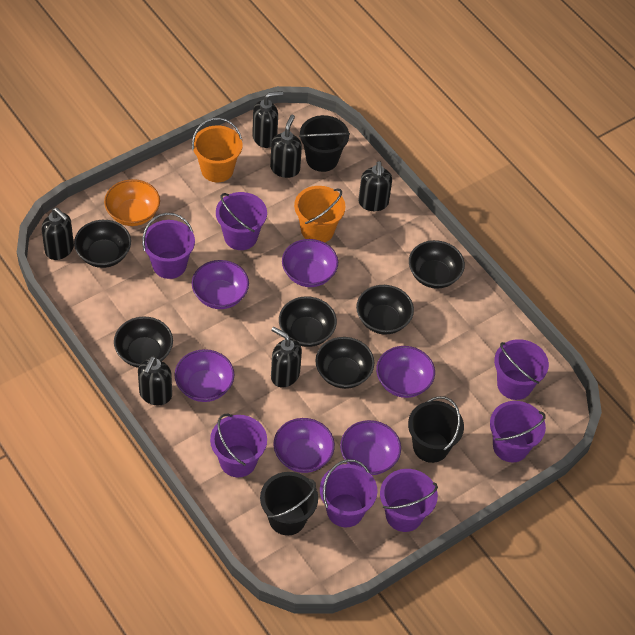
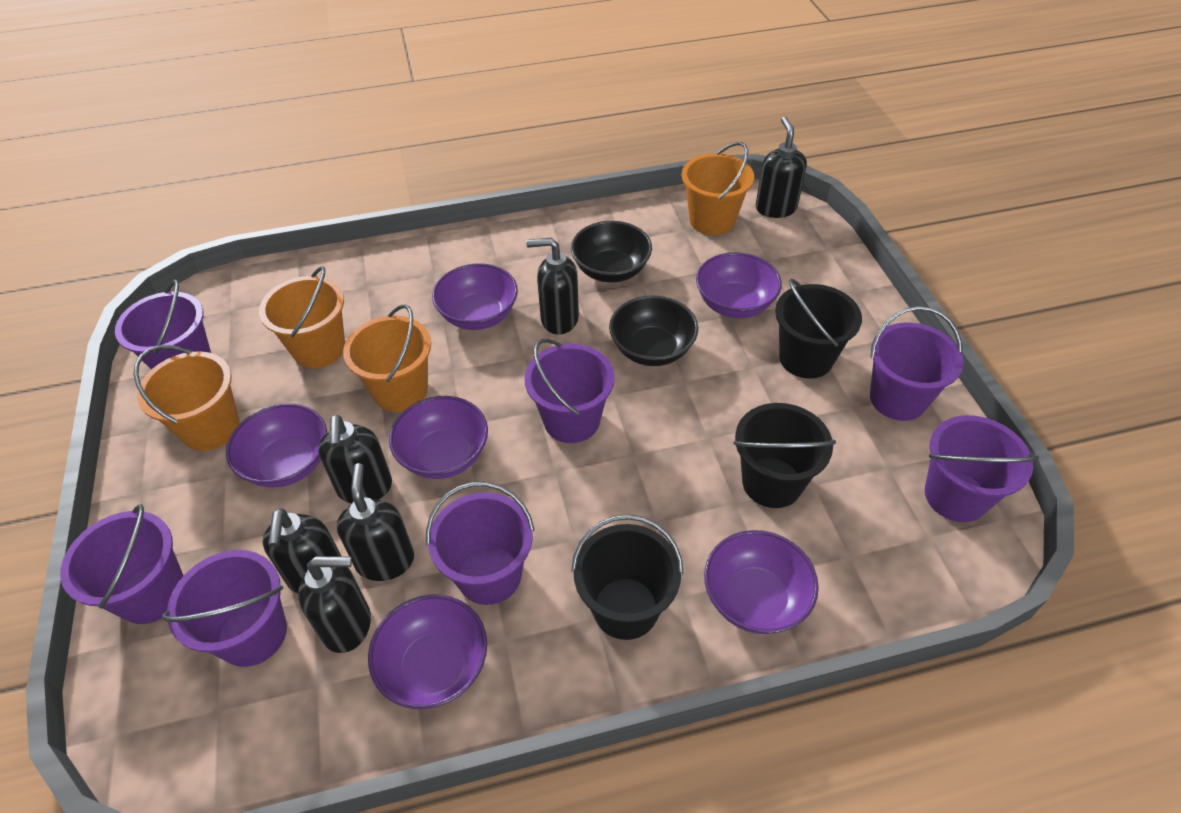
black bowl: 6 -> 2
orange bowl: 1 -> 0
orange bucket: 2 -> 4

